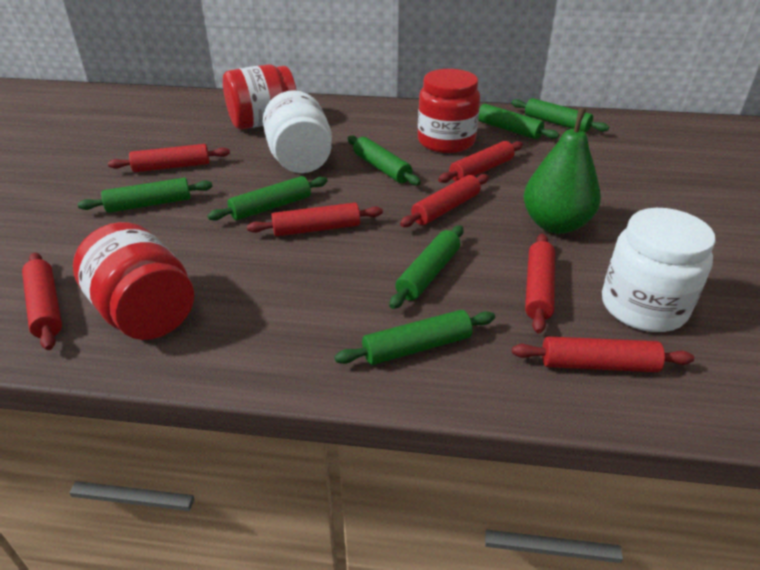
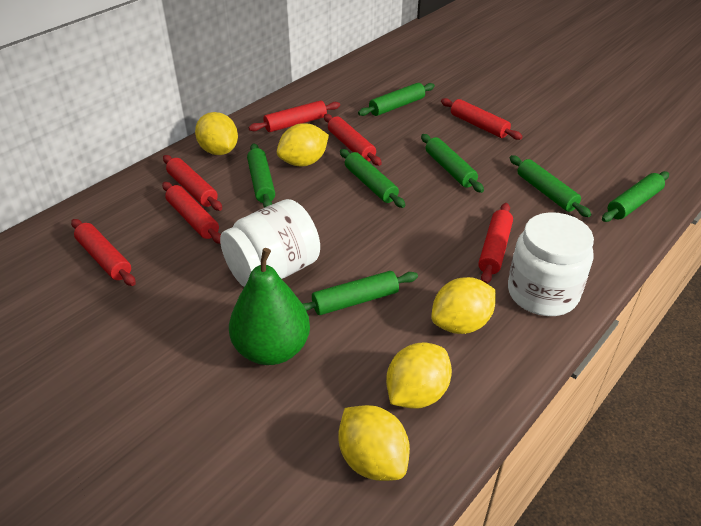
red jar: 3 -> 0
yellow lemon: 0 -> 5

